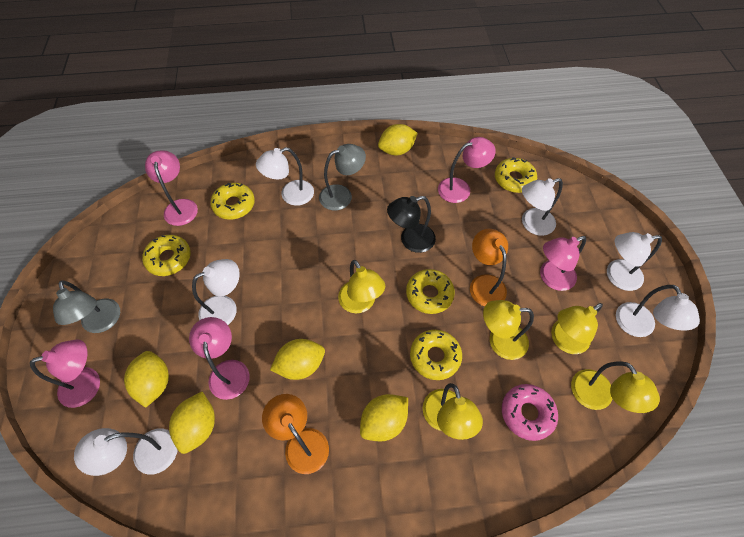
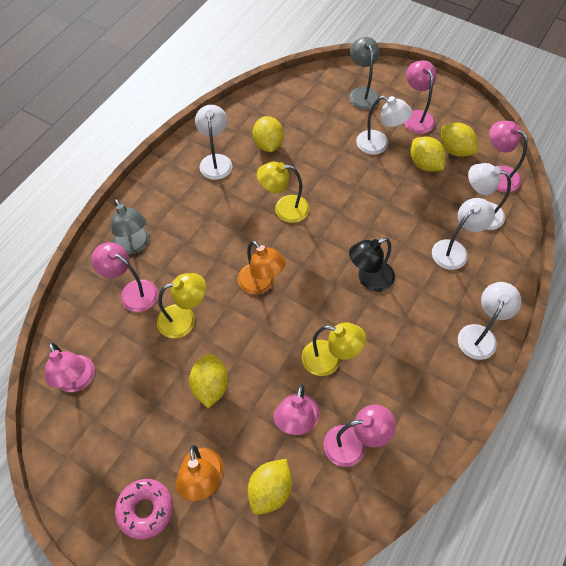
pink lamp: 5 -> 6
white lamp: 6 -> 5
yellow donut: 5 -> 0
yellow lamp: 5 -> 3

